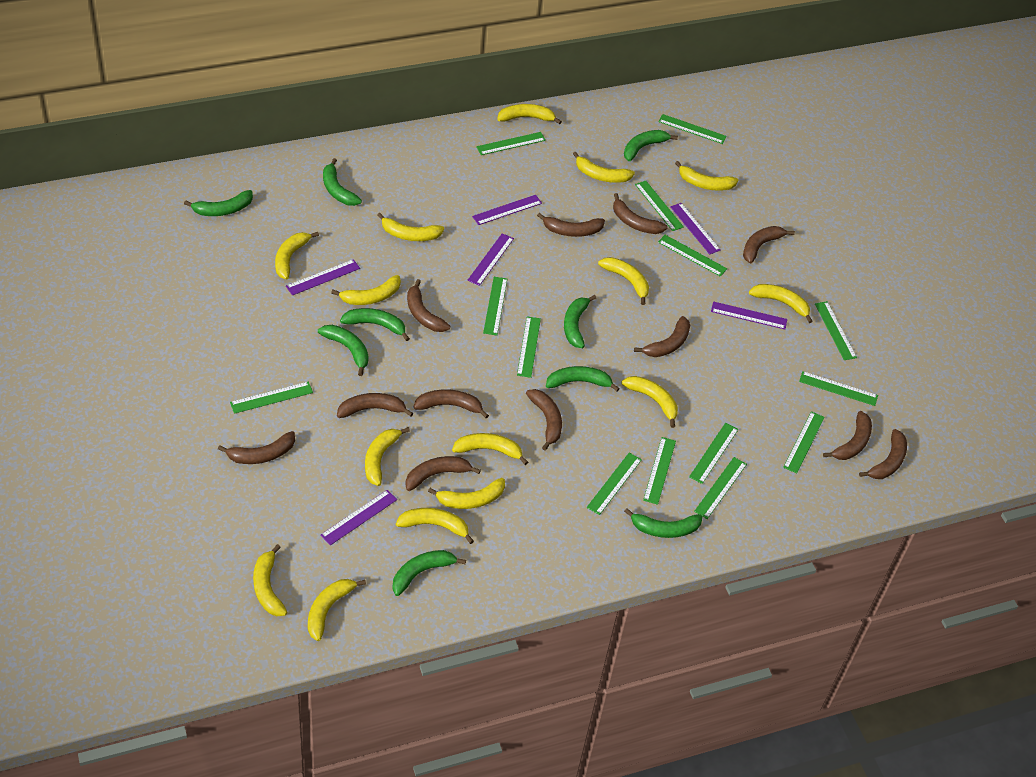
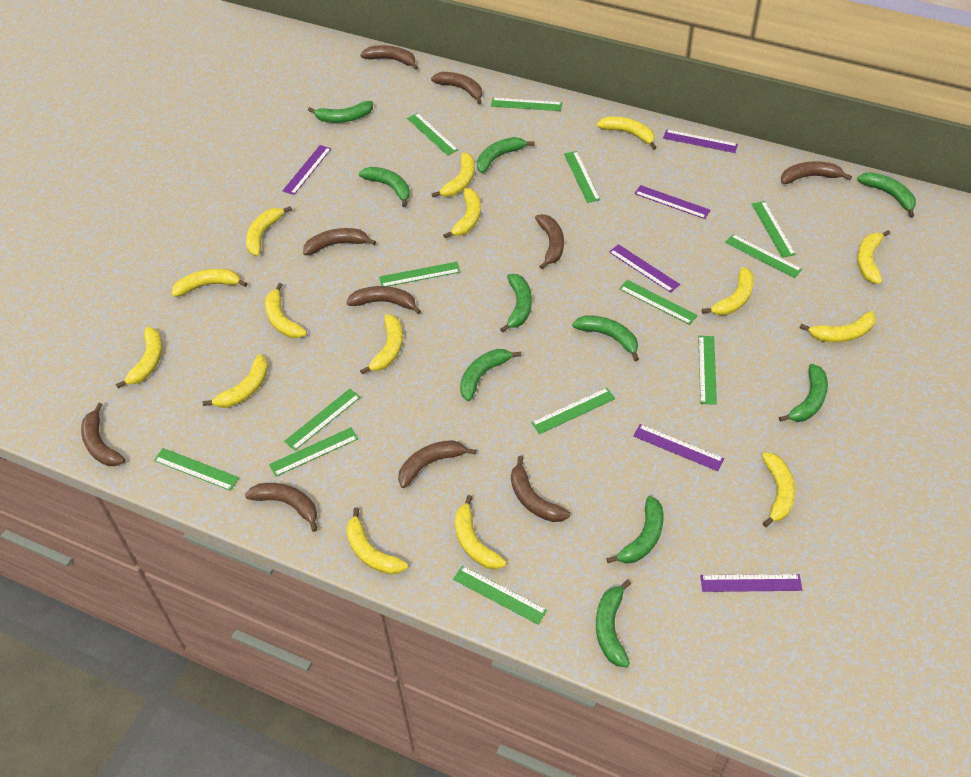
brown banana: 12 -> 10
green banana: 9 -> 10
green ruler: 14 -> 13

